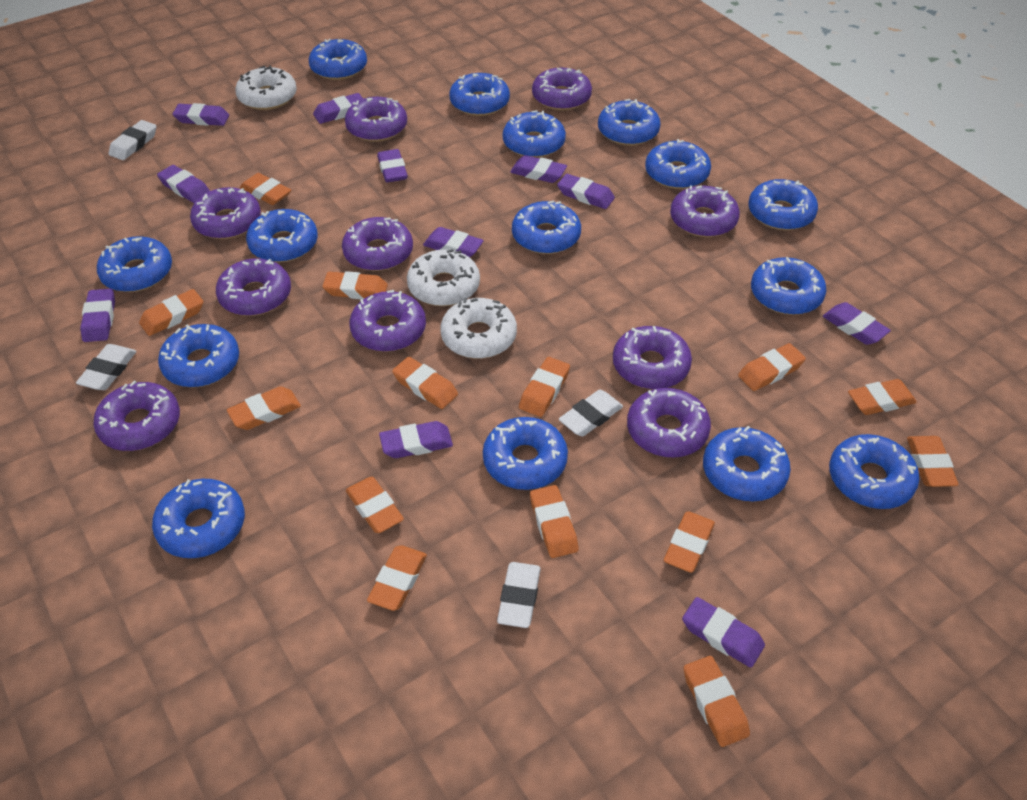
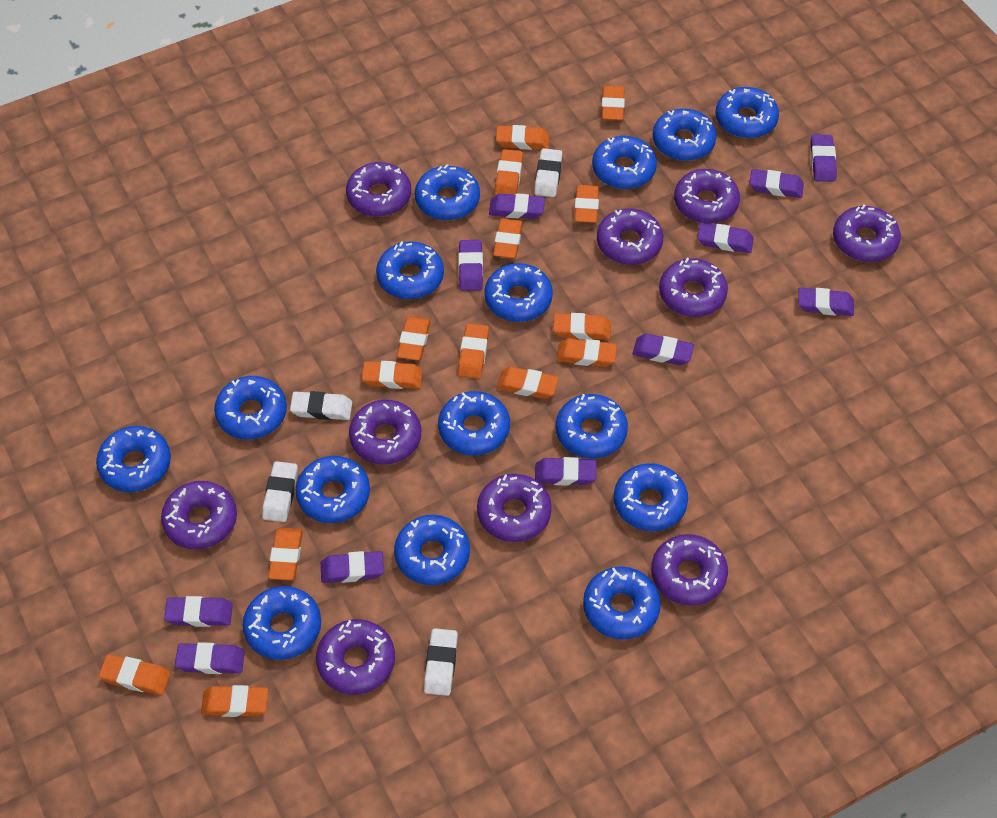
white donut: 3 -> 0

